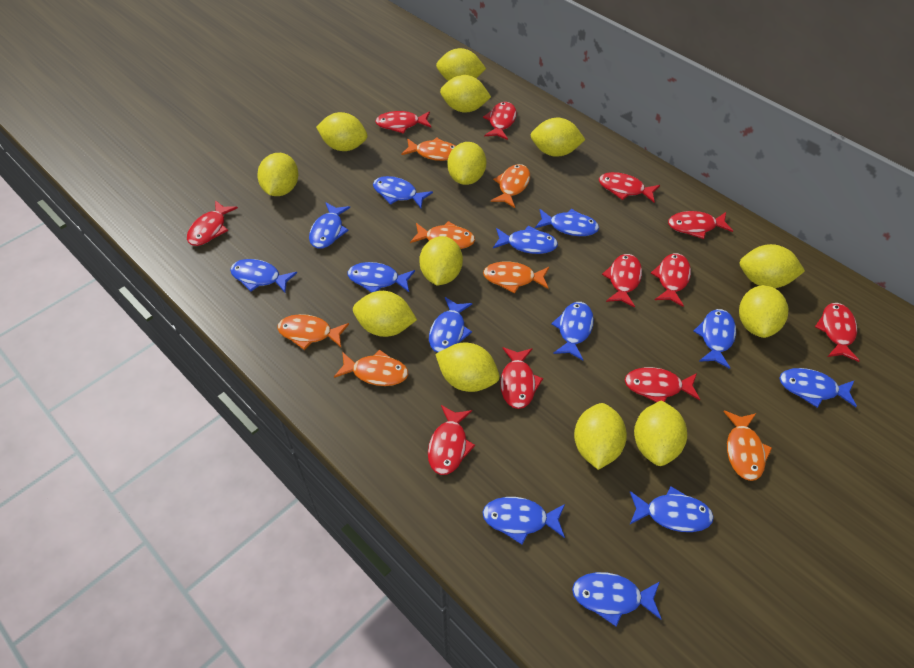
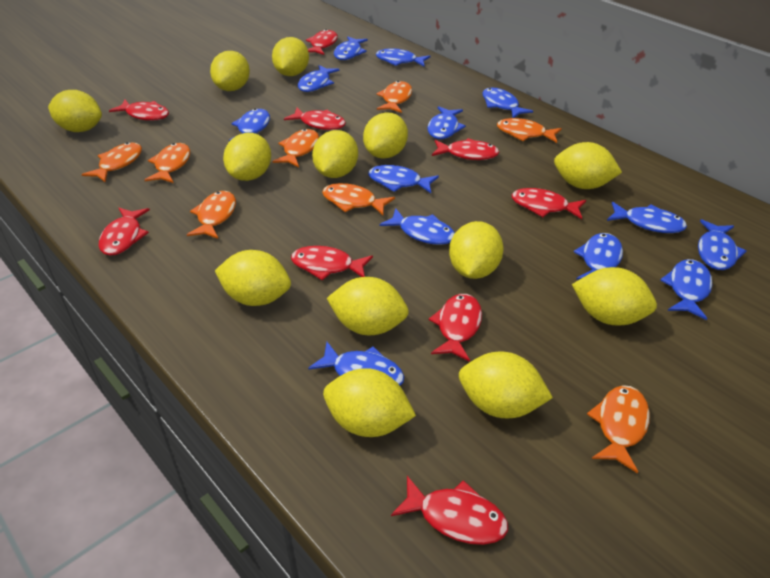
orange fish: 7 -> 8
red fish: 11 -> 9

